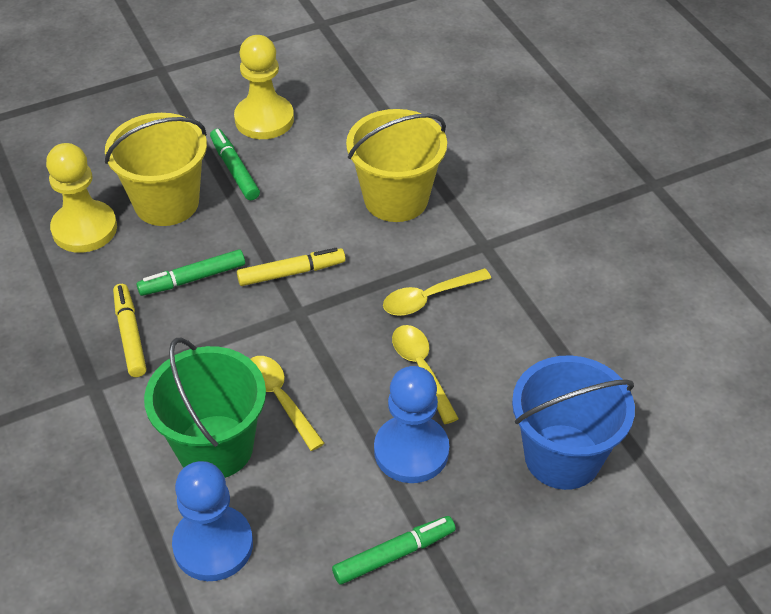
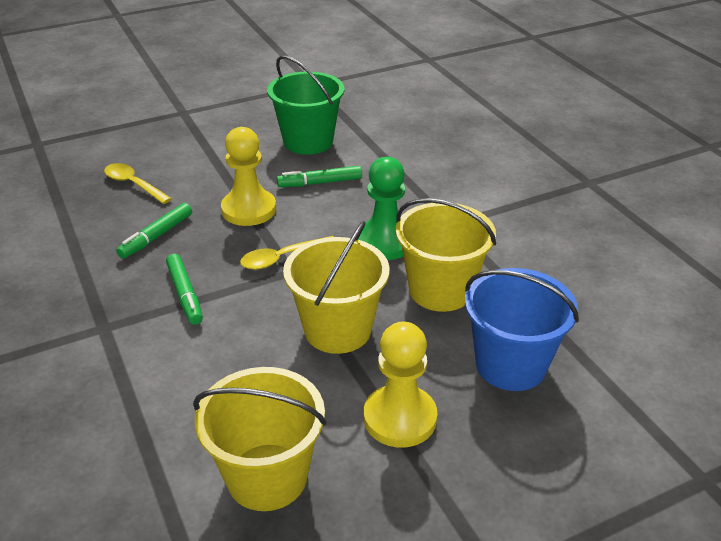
blue pawn: 2 -> 0
green pawn: 0 -> 1
yellow bucket: 2 -> 3
yellow marker: 2 -> 0
yellow spoon: 3 -> 2

